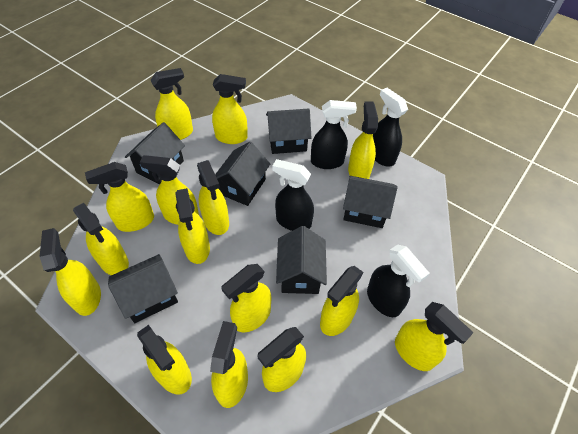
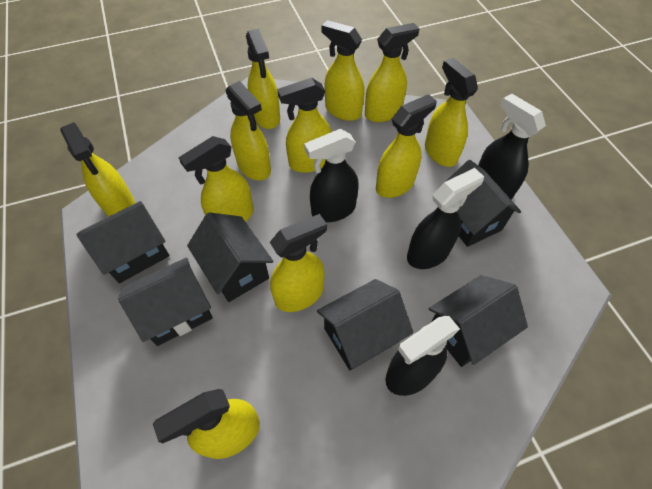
yellow spray bottle: 15 -> 11

